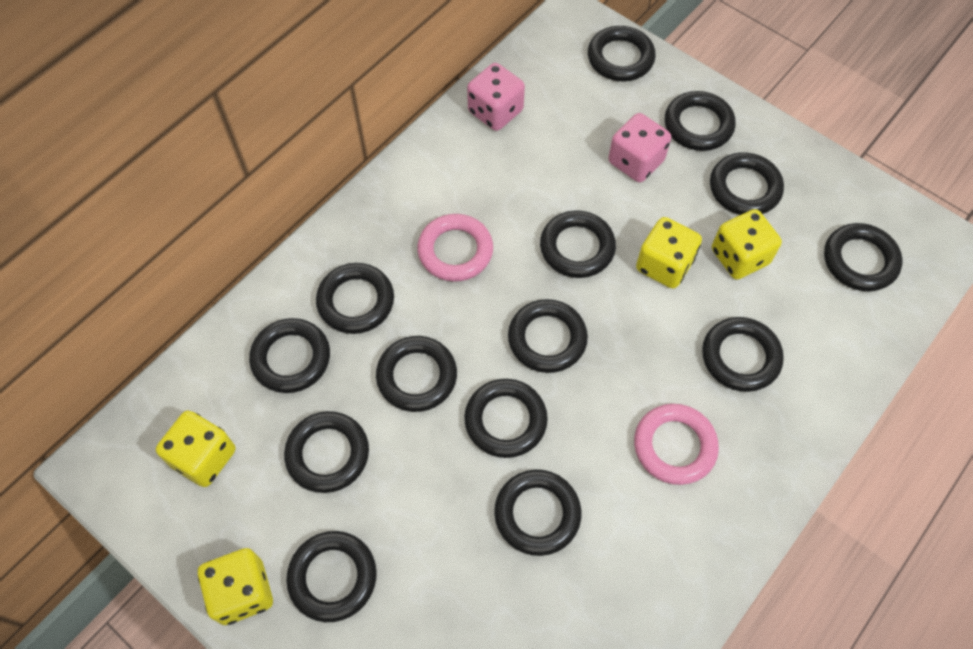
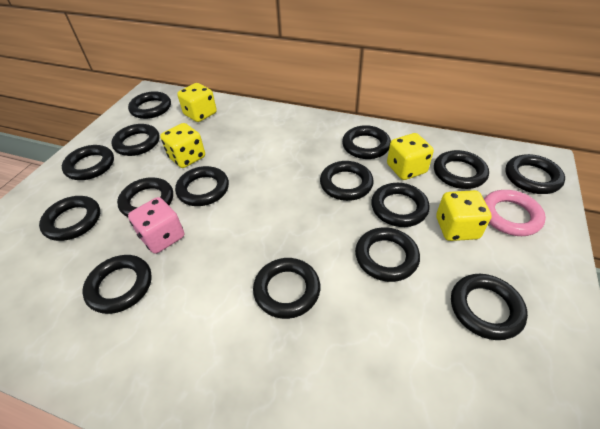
black ring: 14 -> 15
pink dice: 2 -> 1
pink ring: 2 -> 1

